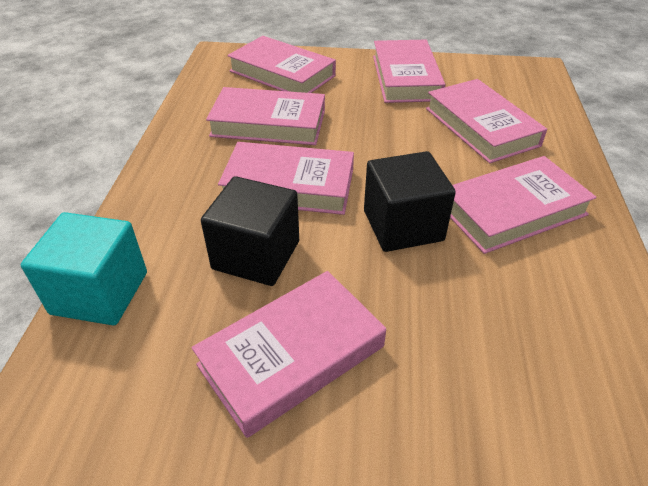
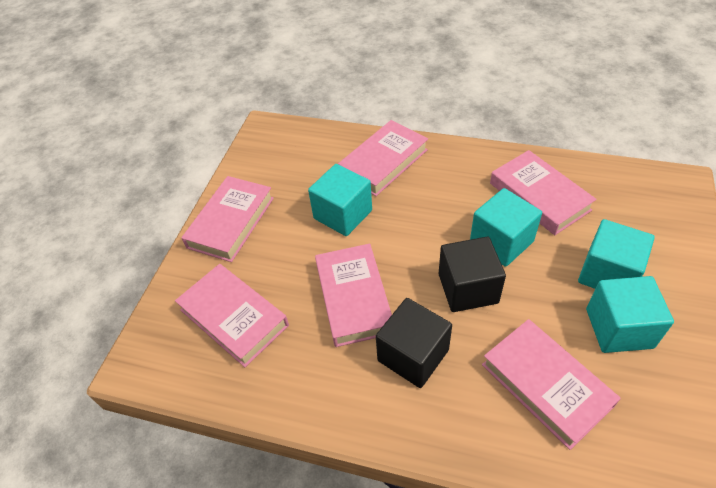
pink book: 7 -> 6
turquoise cube: 1 -> 4

